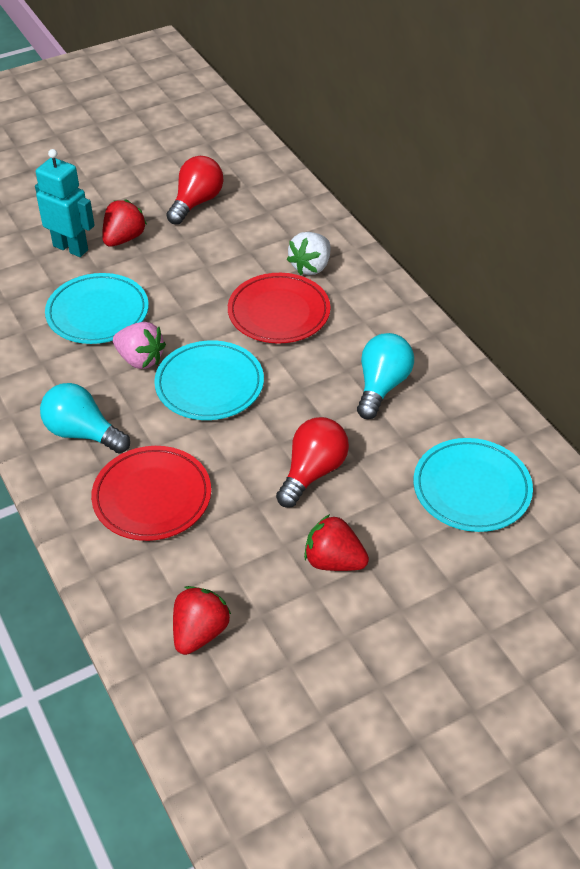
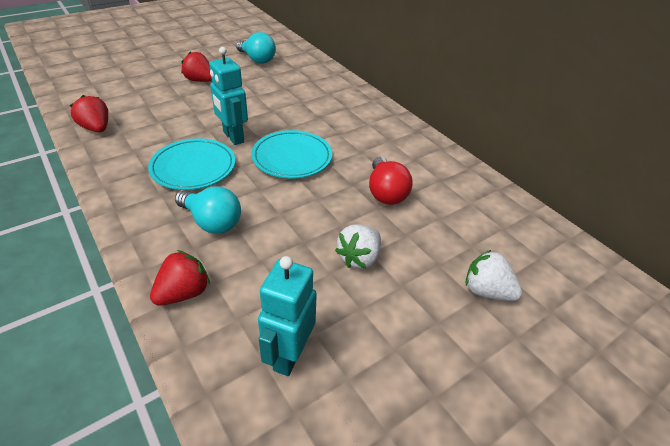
pink strawberry: 1 -> 0
red light bulb: 2 -> 1
red plate: 2 -> 0
turquoise plate: 3 -> 2
turquoise robot: 1 -> 2
white strawberry: 1 -> 2

